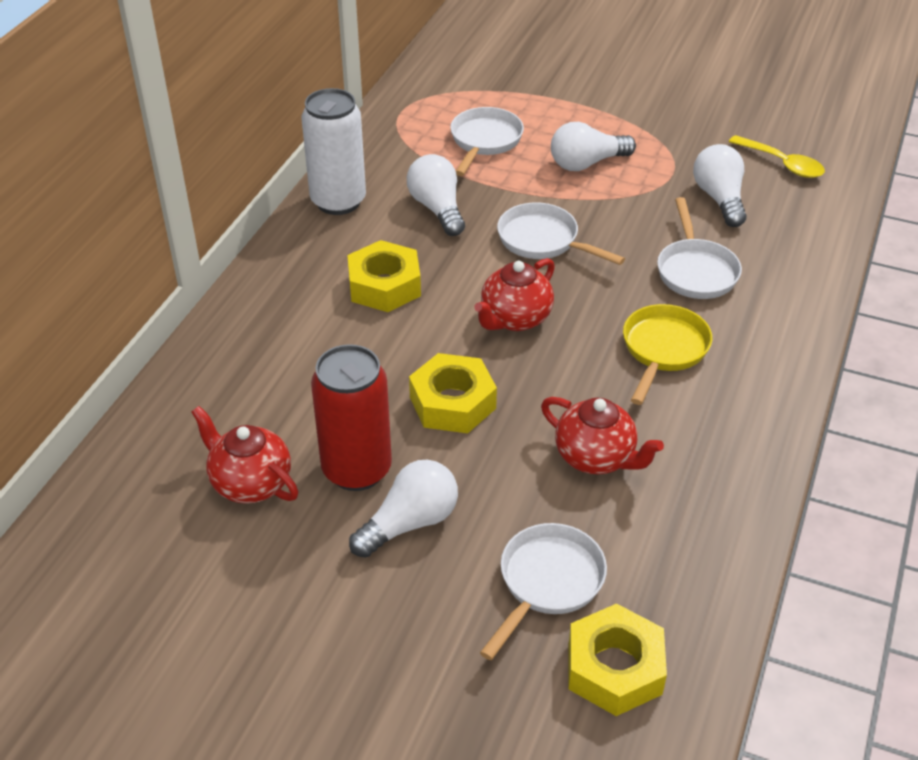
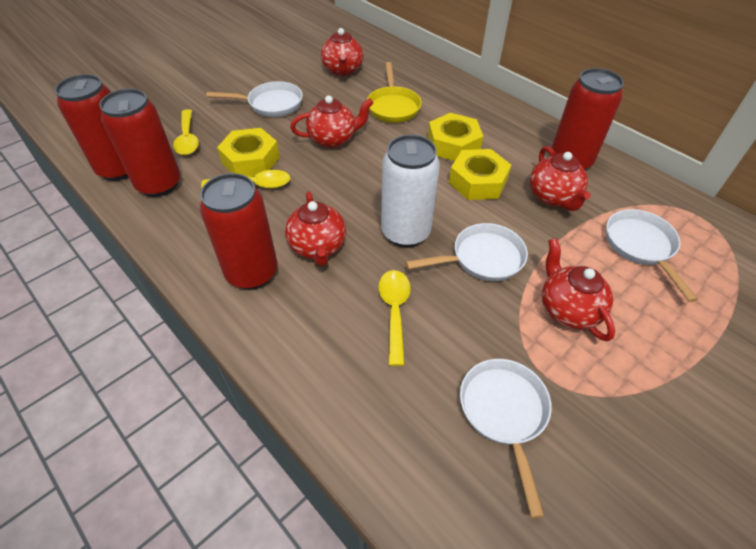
red can: 1 -> 4
red teapot: 3 -> 5
white light bulb: 4 -> 0
yellow spoon: 1 -> 3

